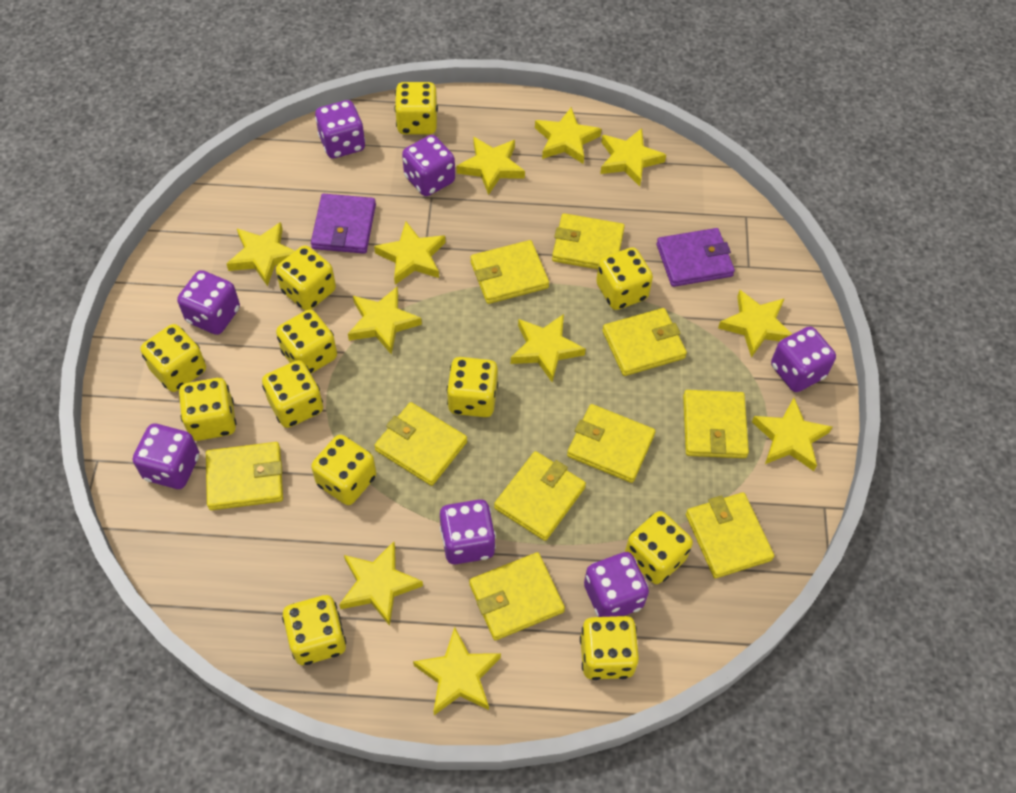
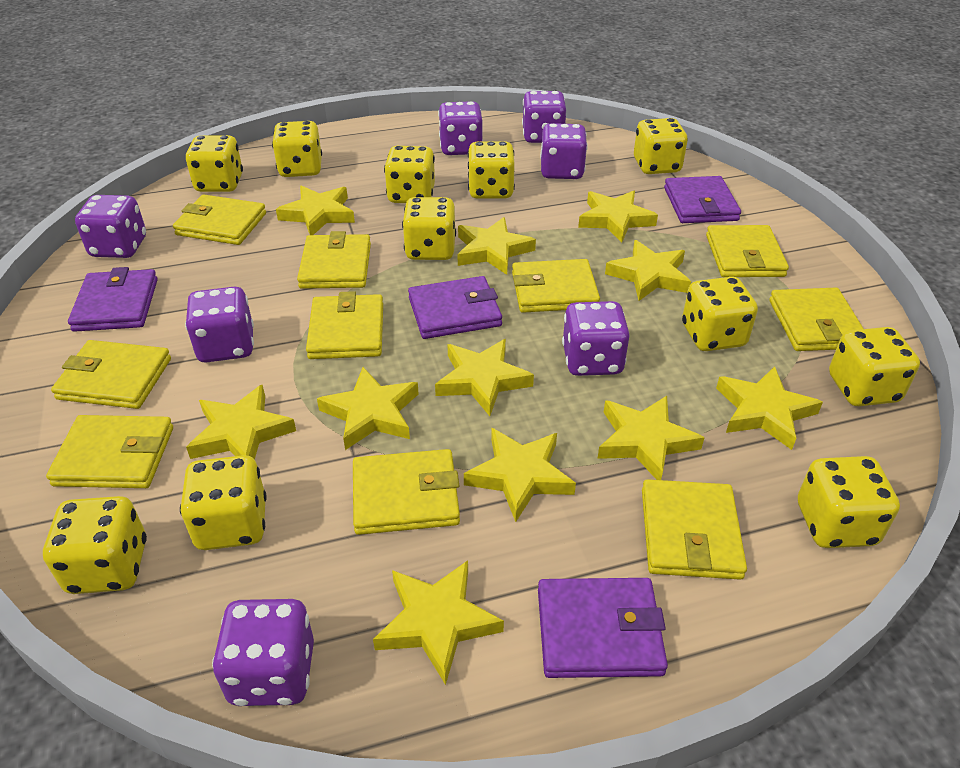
purple wallet: 2 -> 4
yellow dice: 12 -> 11

